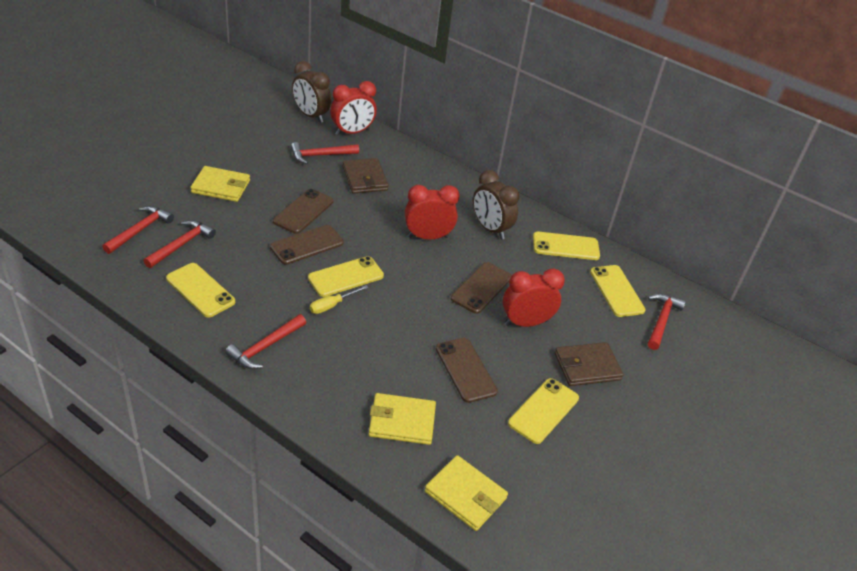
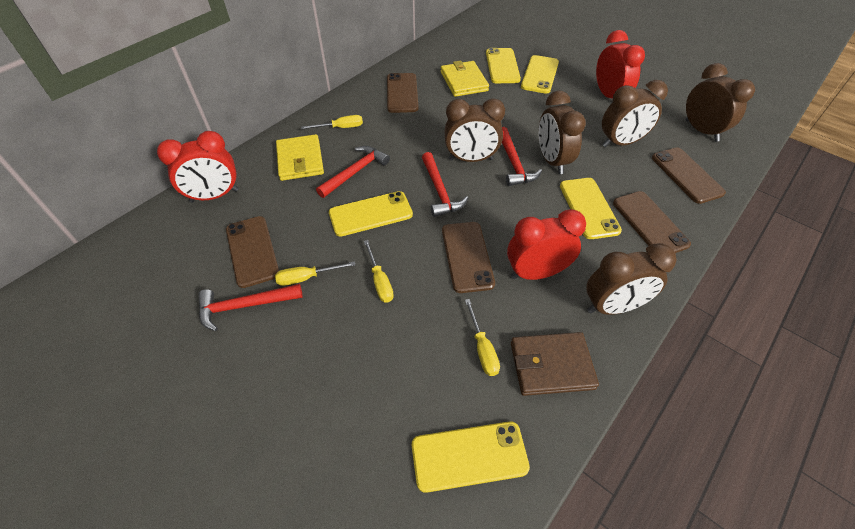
brown clock: 2 -> 5
brown phone: 4 -> 5
brown wallet: 2 -> 1
red hammer: 5 -> 4
yellow screwdriver: 1 -> 4
yellow wallet: 3 -> 2

